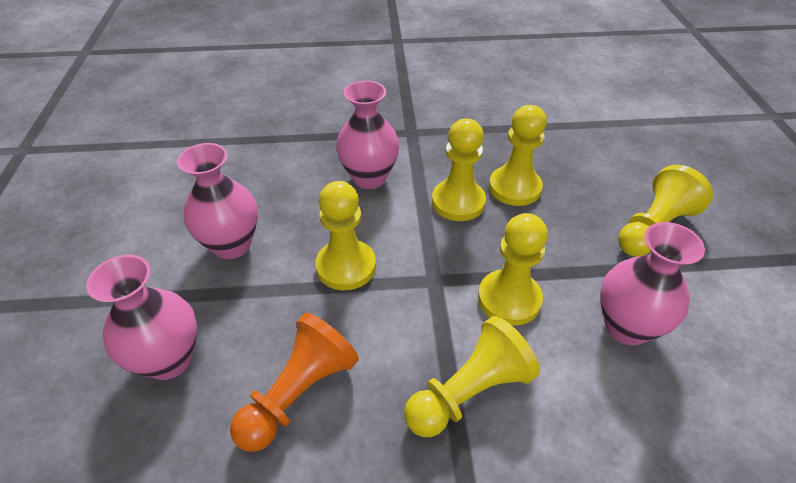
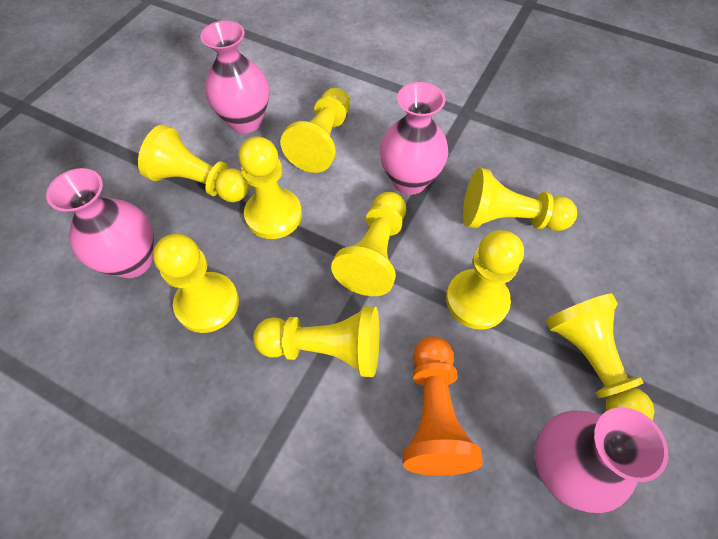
yellow pawn: 6 -> 9

